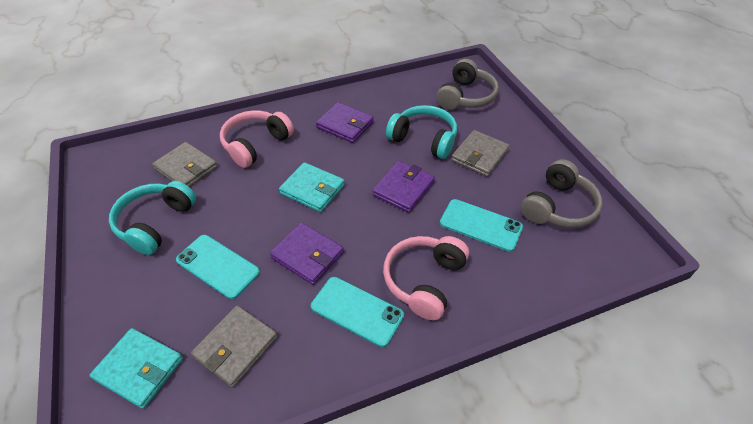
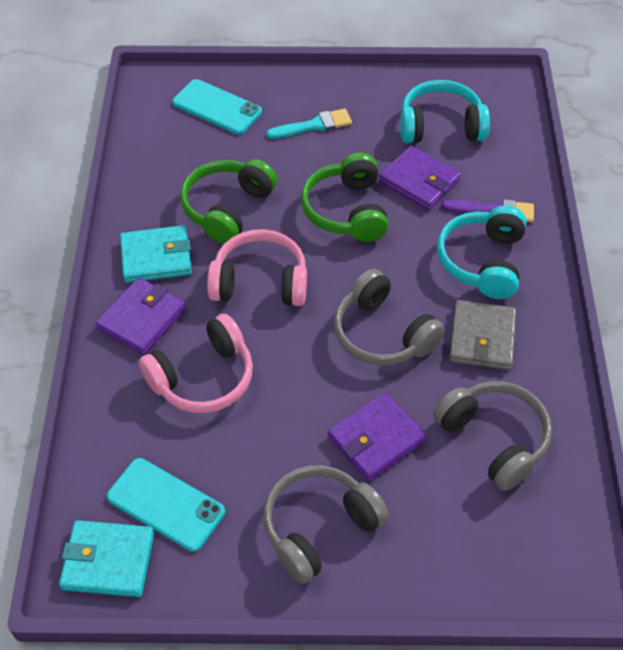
green headphones: 0 -> 2
grey headphones: 2 -> 3
grey wallet: 3 -> 1
purple brush: 0 -> 1
turquoise brush: 0 -> 1
turquoise phone: 3 -> 2

